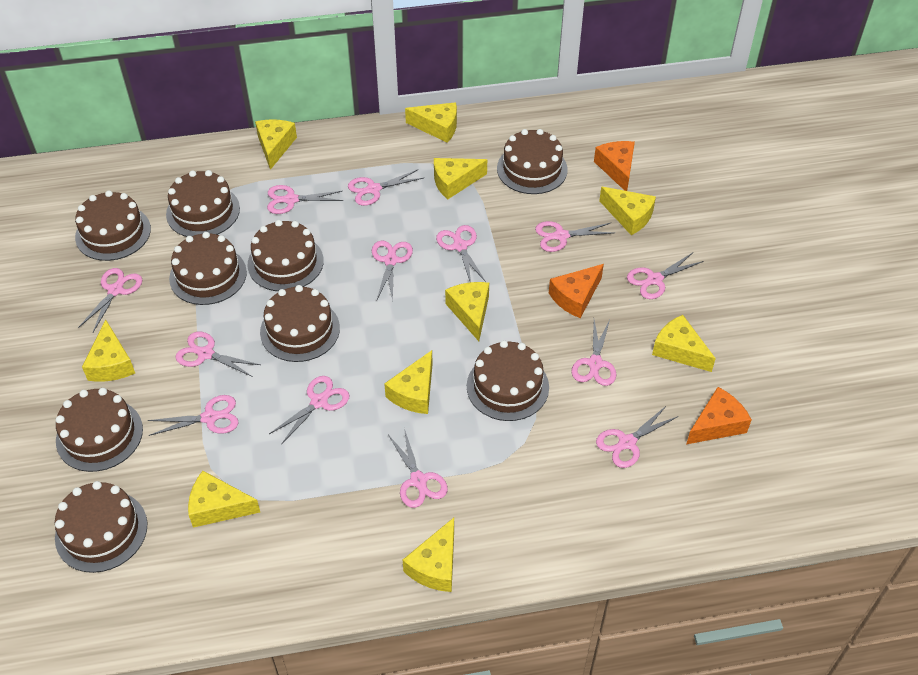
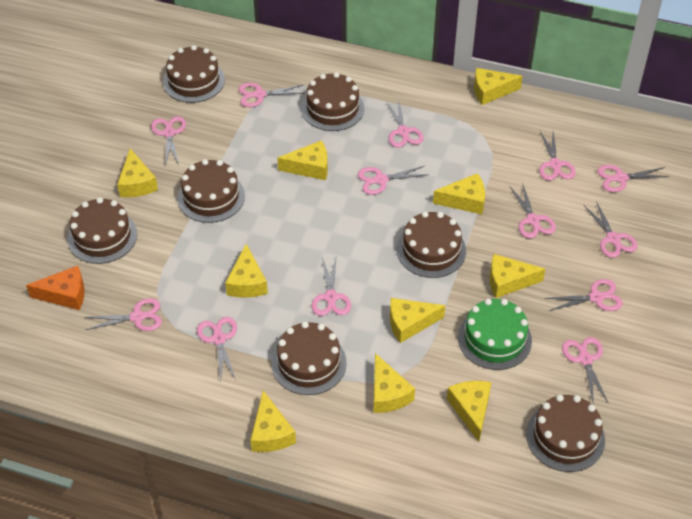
brown cake: 9 -> 7
green cake: 0 -> 1
orange cheese: 3 -> 1

